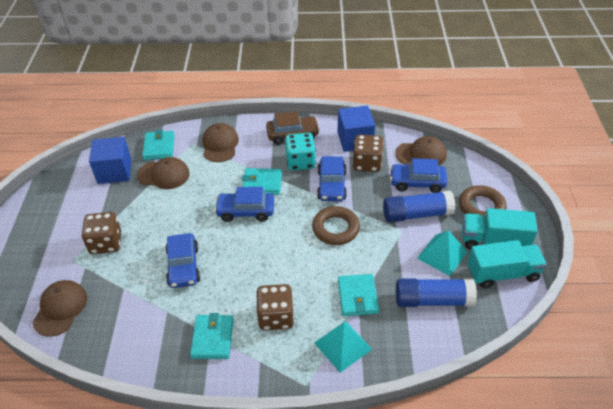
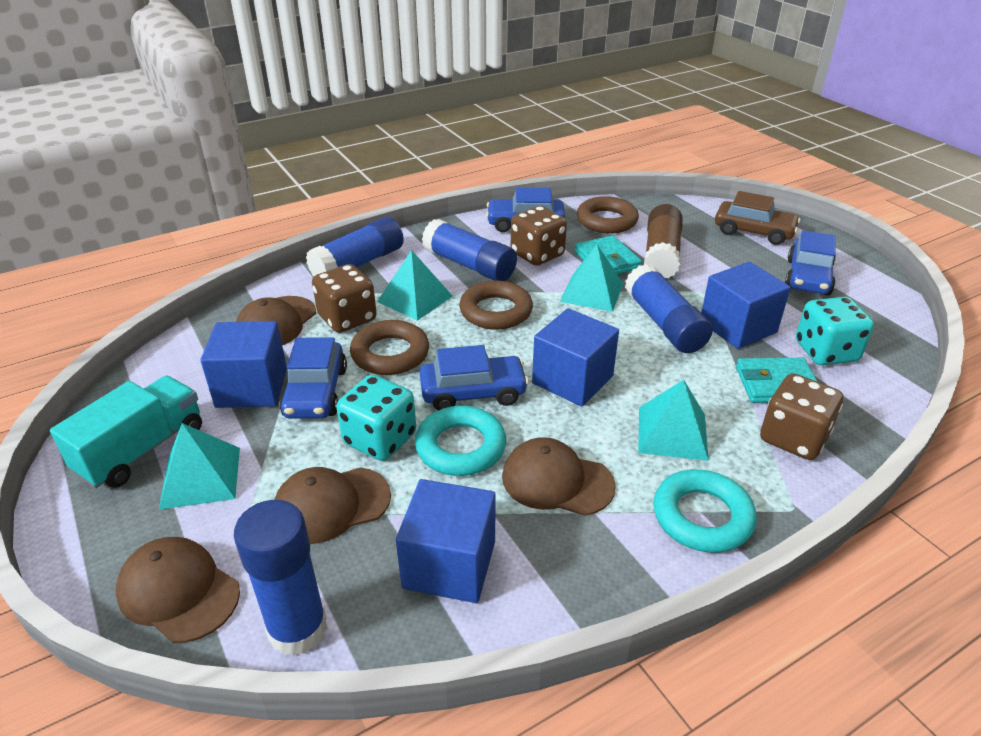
blue cube: 2 -> 4
blue glue stick: 2 -> 4
brown glue stick: 0 -> 1
brown ring: 2 -> 3
turquoise dice: 1 -> 2
turquoise pyramid: 2 -> 4
turquoise ring: 0 -> 2
turquoise truck: 2 -> 1
turquoise wallet: 4 -> 2

